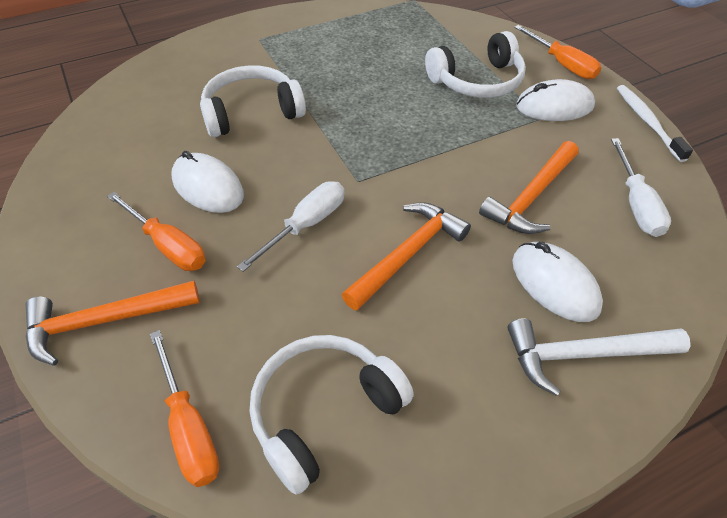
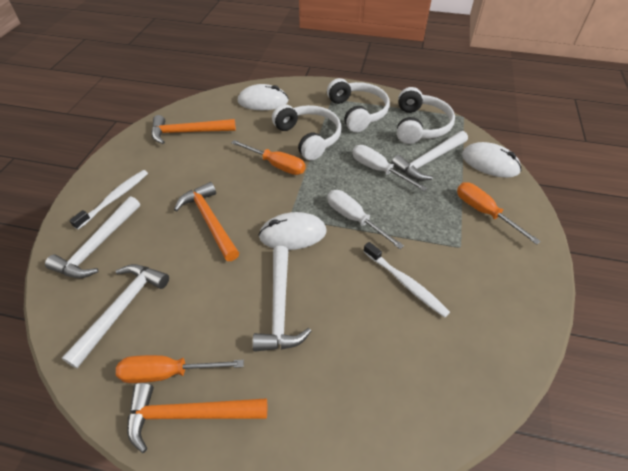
white hammer: 1 -> 4
white toothbrush: 1 -> 2

